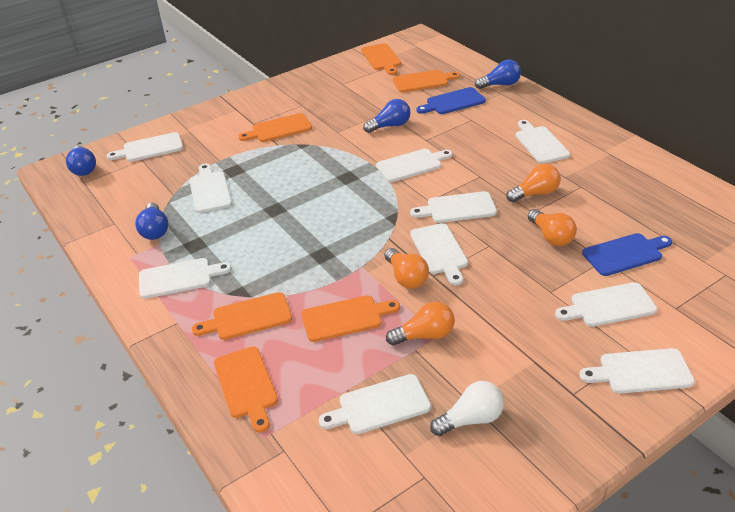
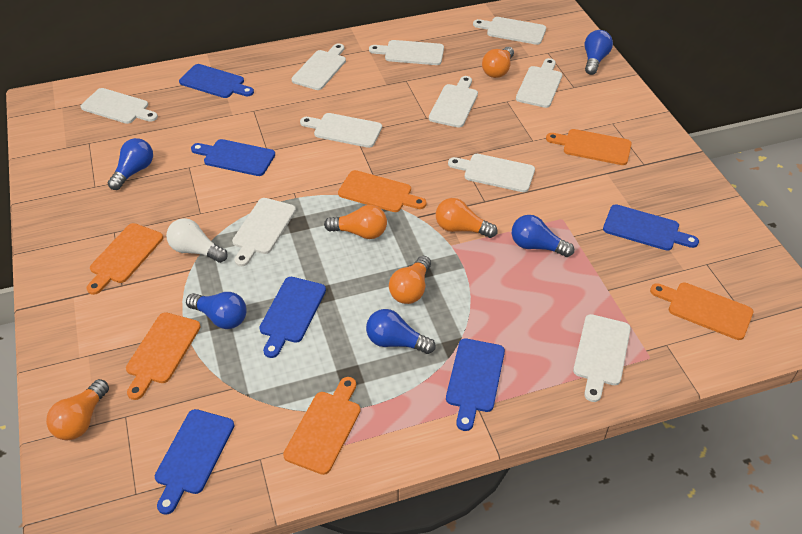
blue cutting board: 2 -> 6
blue light bulb: 4 -> 5
orange light bulb: 4 -> 5

